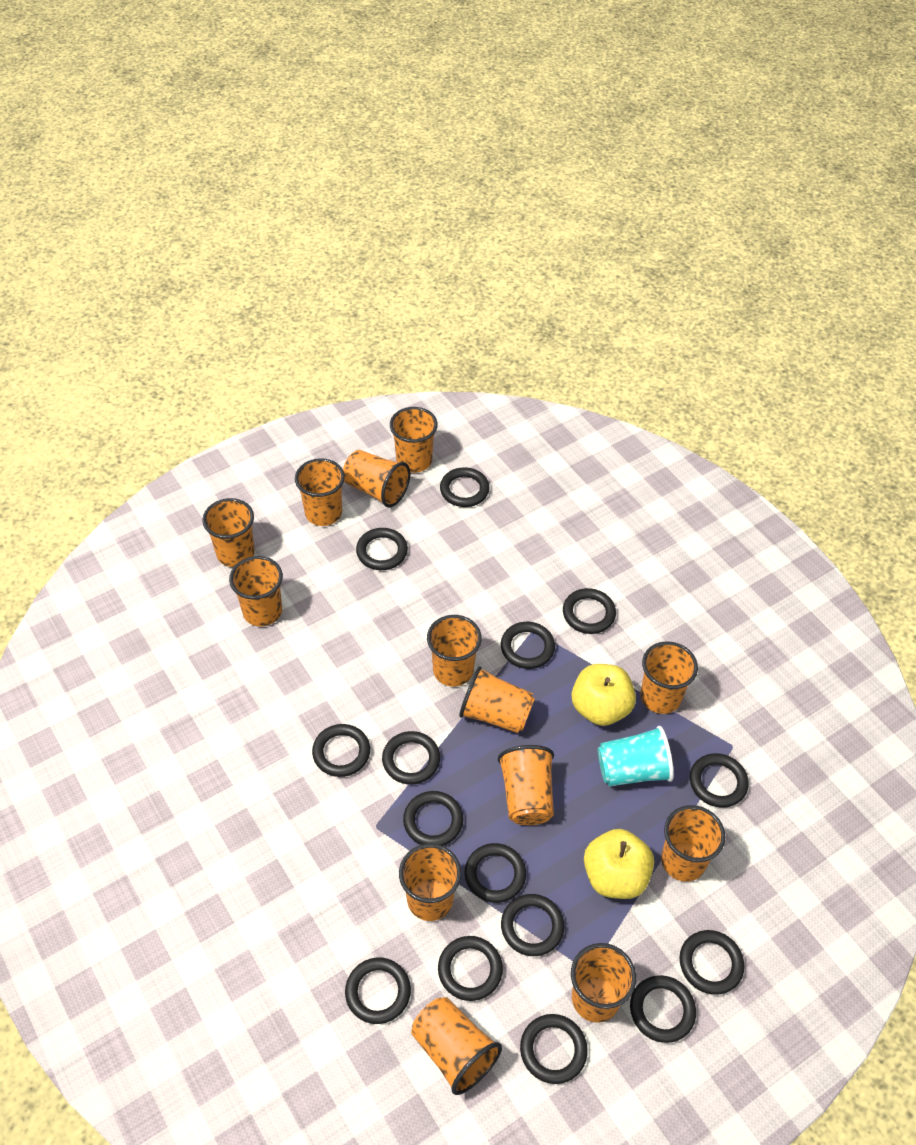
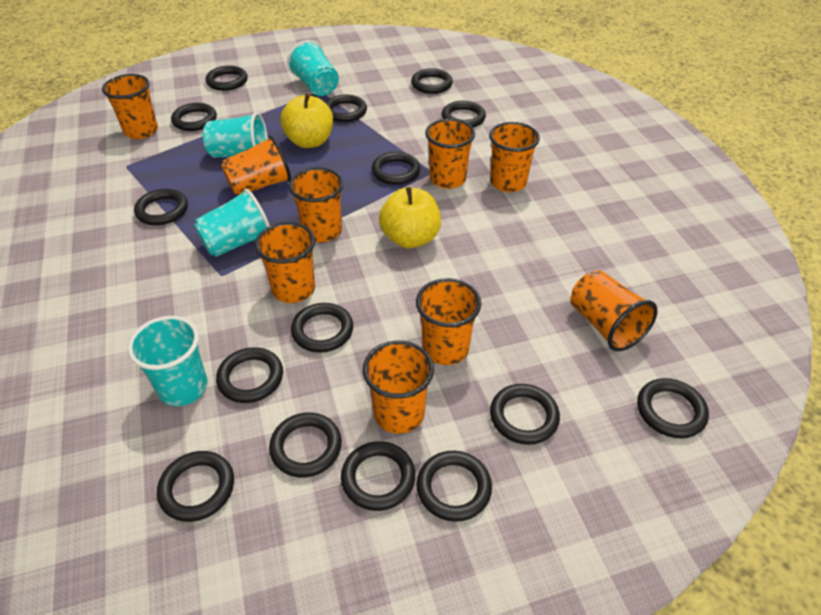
orange cup: 13 -> 9
turquoise cup: 1 -> 4

